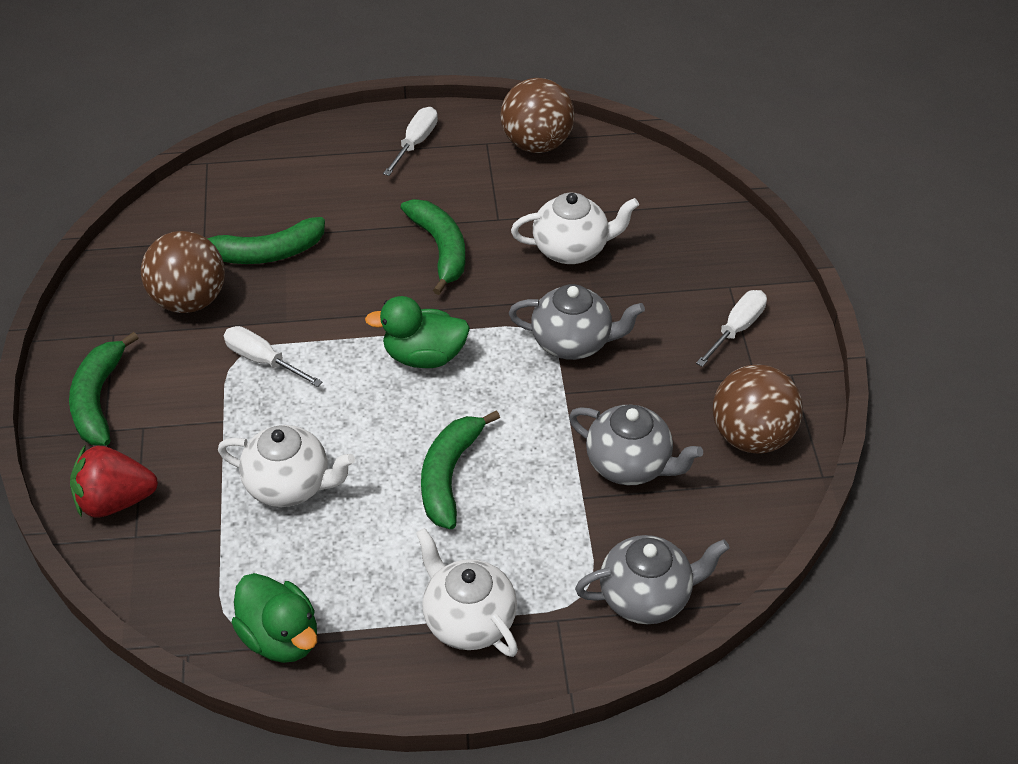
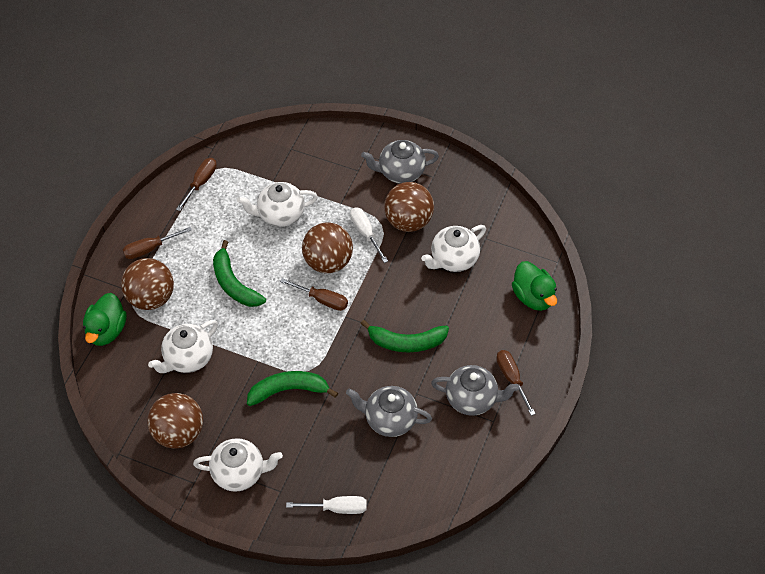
brown ball: 3 -> 4
brown screwdriver: 0 -> 4
green banana: 4 -> 3
red strawberry: 1 -> 0
white screwdriver: 3 -> 2
white teapot: 3 -> 4

